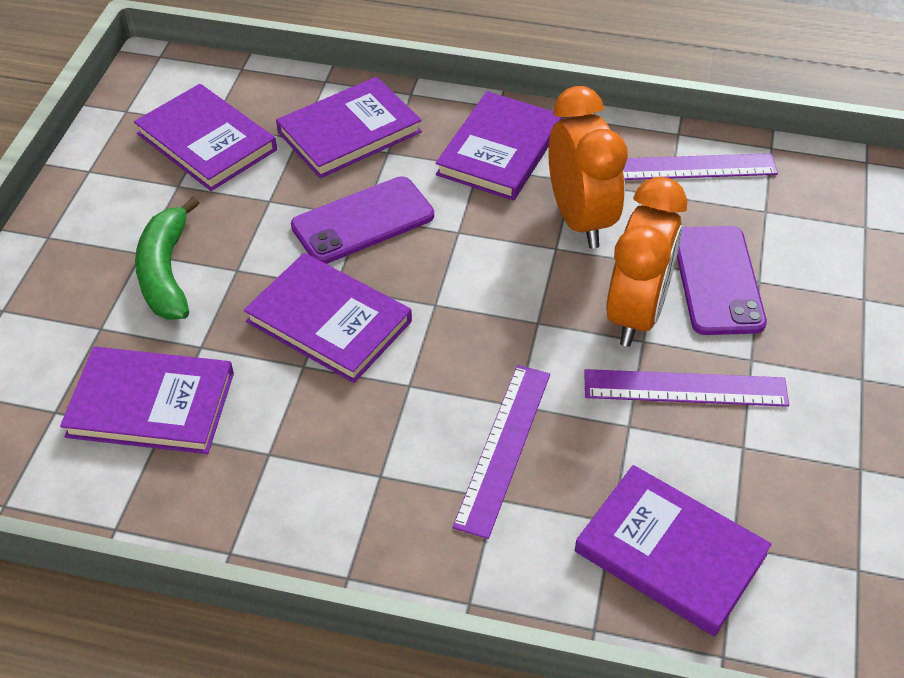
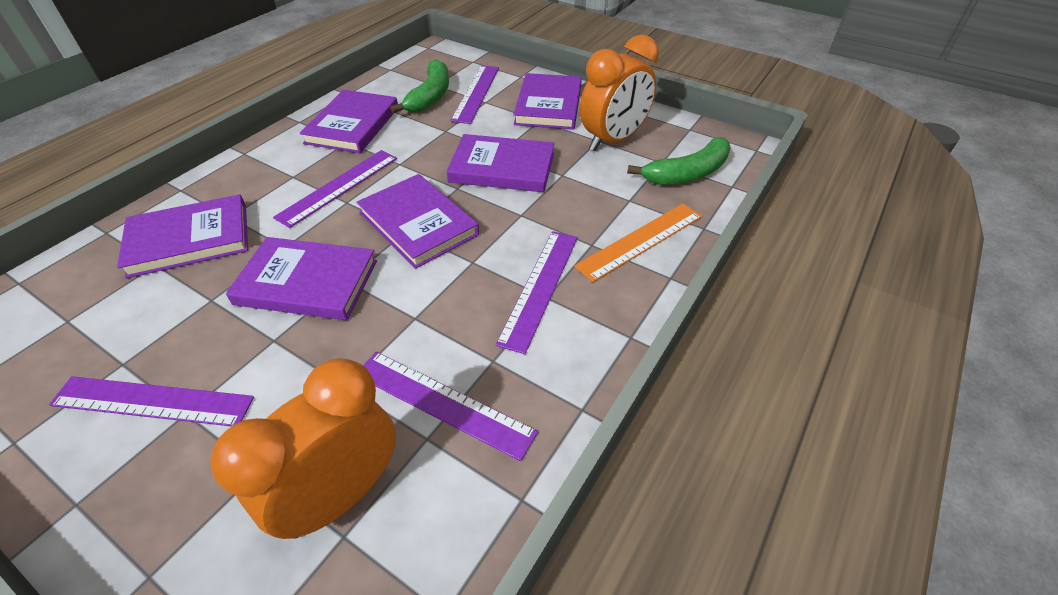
green banana: 1 -> 2
orange ruler: 0 -> 1
purple phone: 2 -> 0
purple ruler: 3 -> 5

